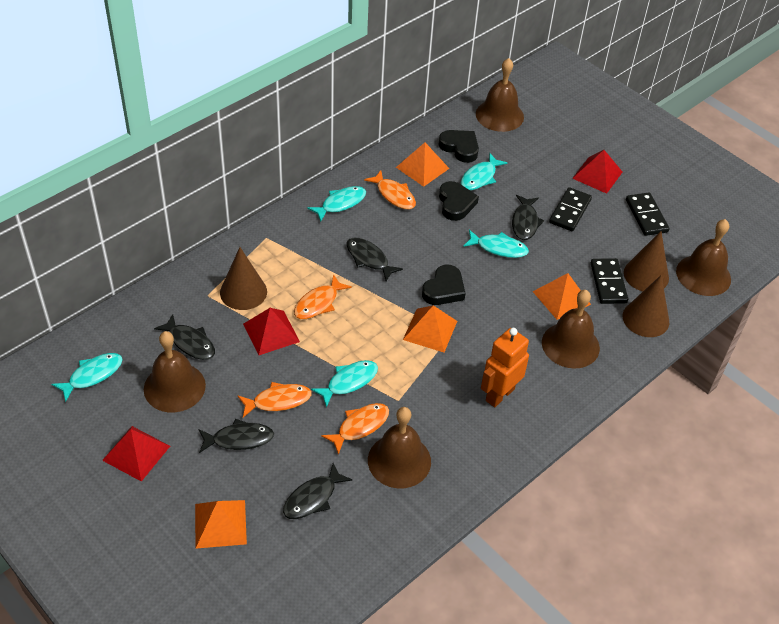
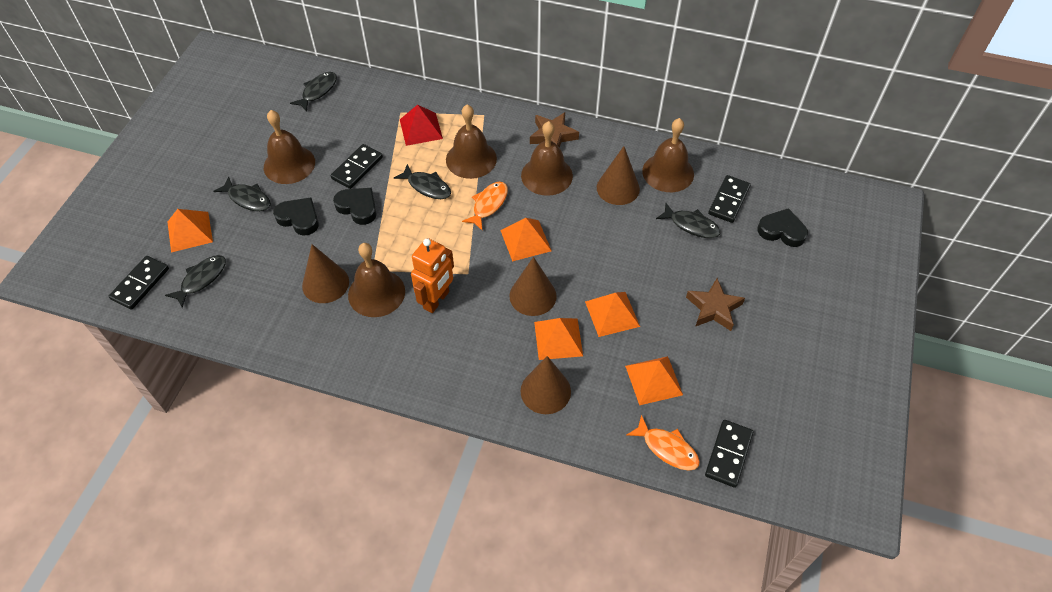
black domino: 3 -> 4
brown cone: 3 -> 4
brown star: 0 -> 2
orange fish: 4 -> 2
orange pyramid: 4 -> 5
red pyramid: 3 -> 1
turquoise fish: 5 -> 0

